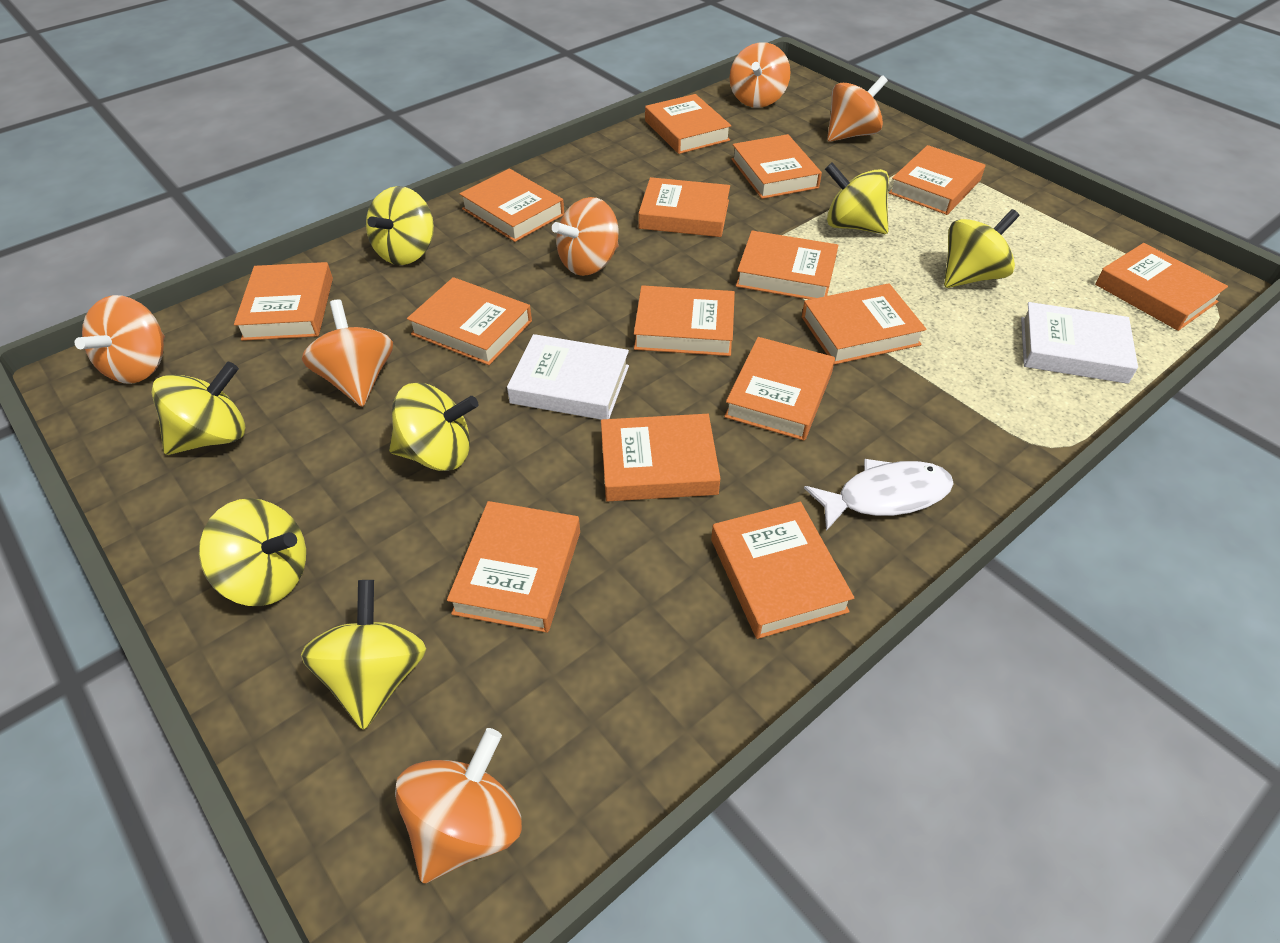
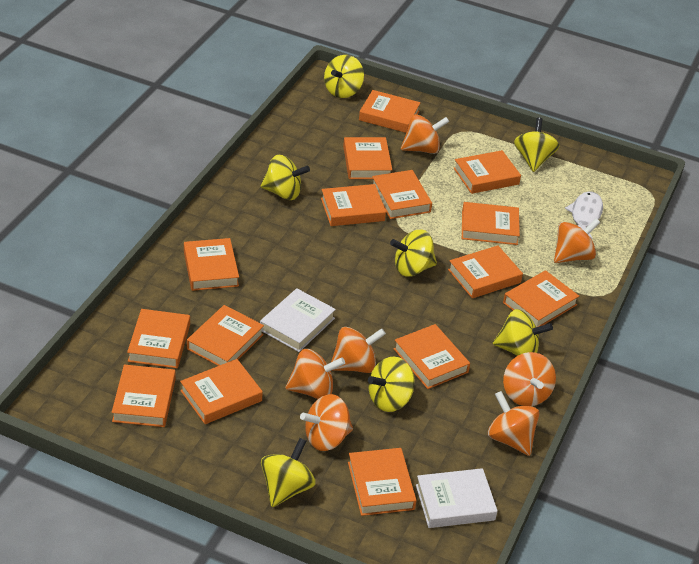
orange spinning top: 6 -> 7

